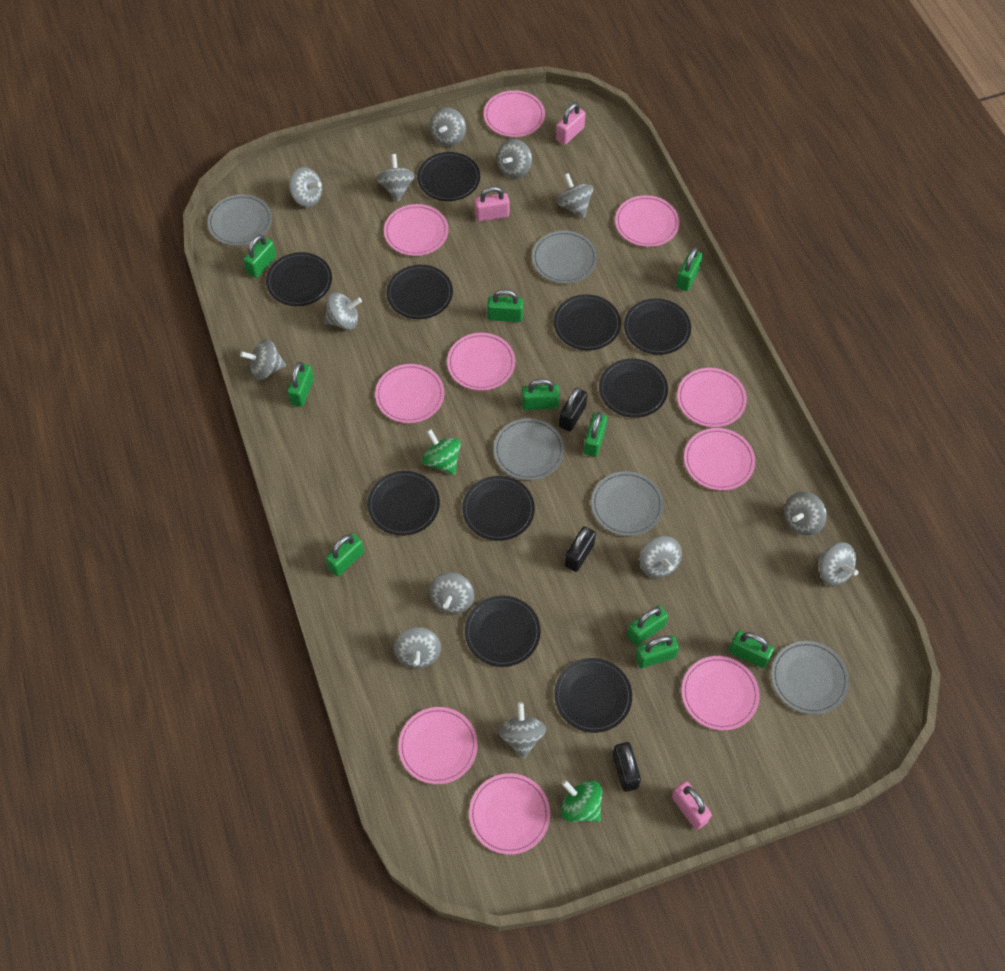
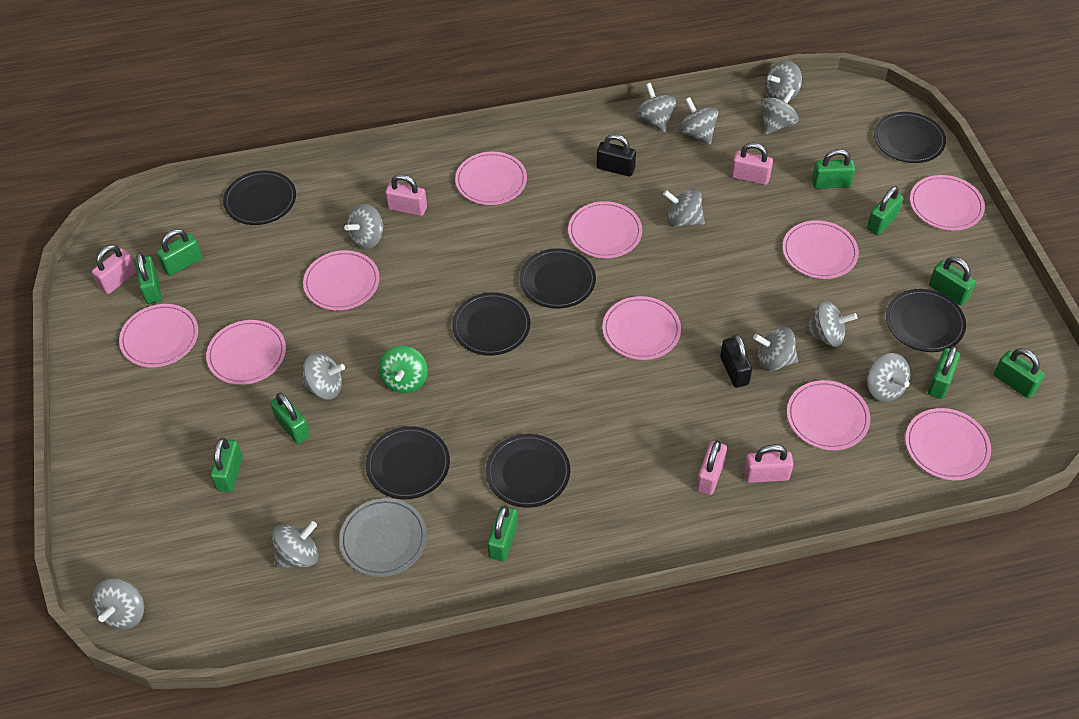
black padlock: 3 -> 2
black plate: 10 -> 7
green spinning top: 2 -> 1
grey plate: 5 -> 1
grey spinning top: 13 -> 12
pink padlock: 3 -> 5

